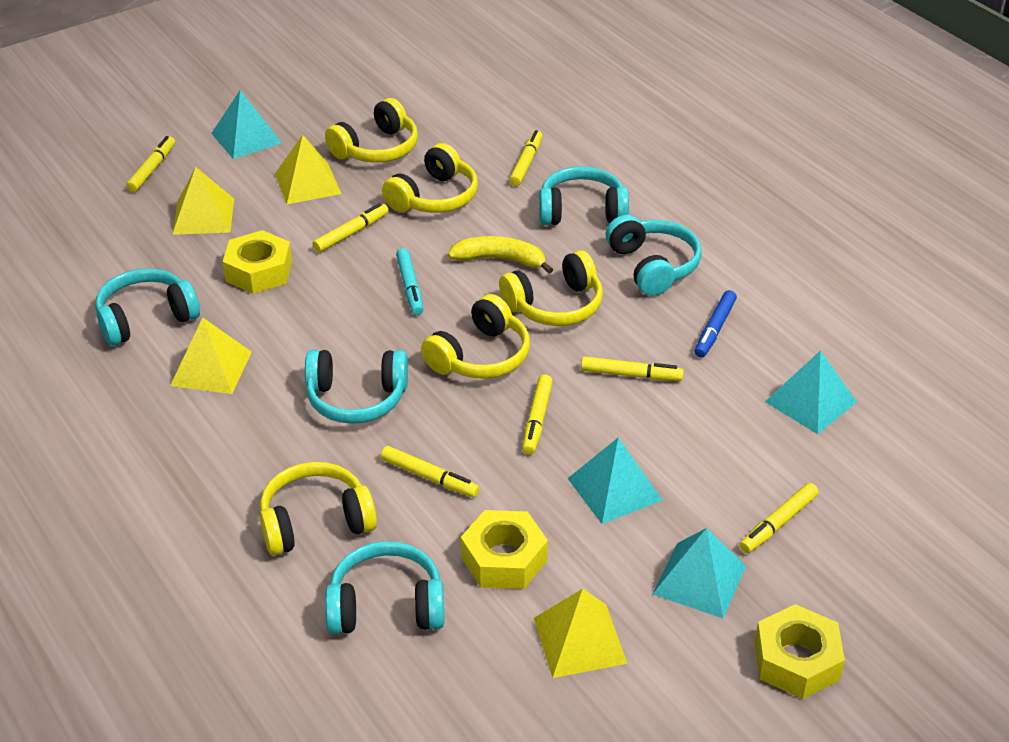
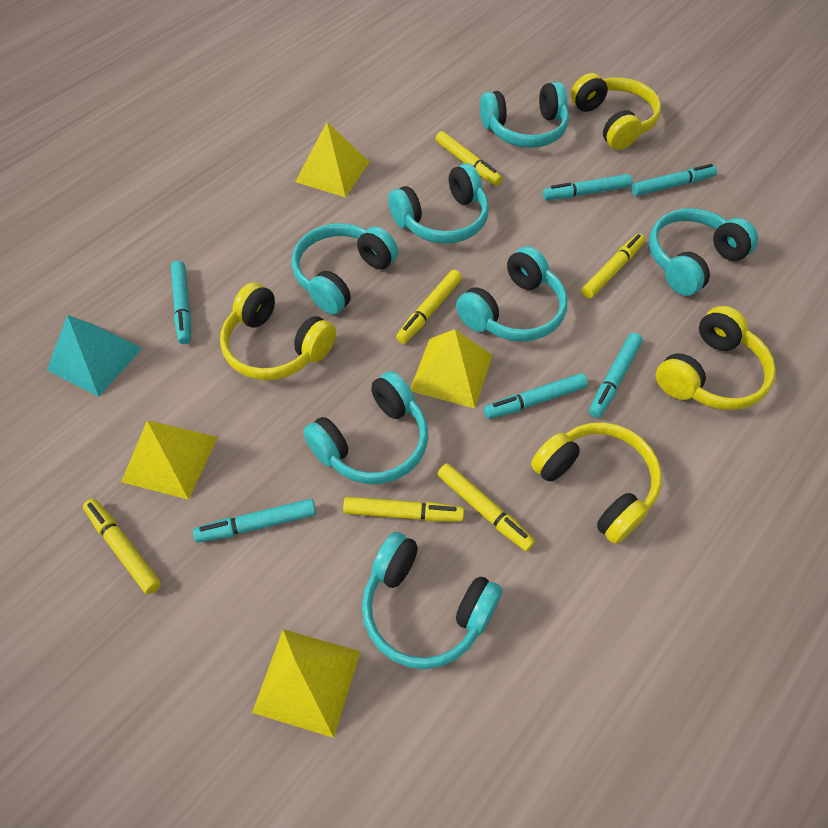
blue marker: 1 -> 0
turquoise headphones: 5 -> 7
turquoise marker: 1 -> 6
turquoise pyramid: 4 -> 1
yellow banana: 1 -> 0
yellow headphones: 5 -> 4
yellow marker: 7 -> 6
yellow nut: 3 -> 0

